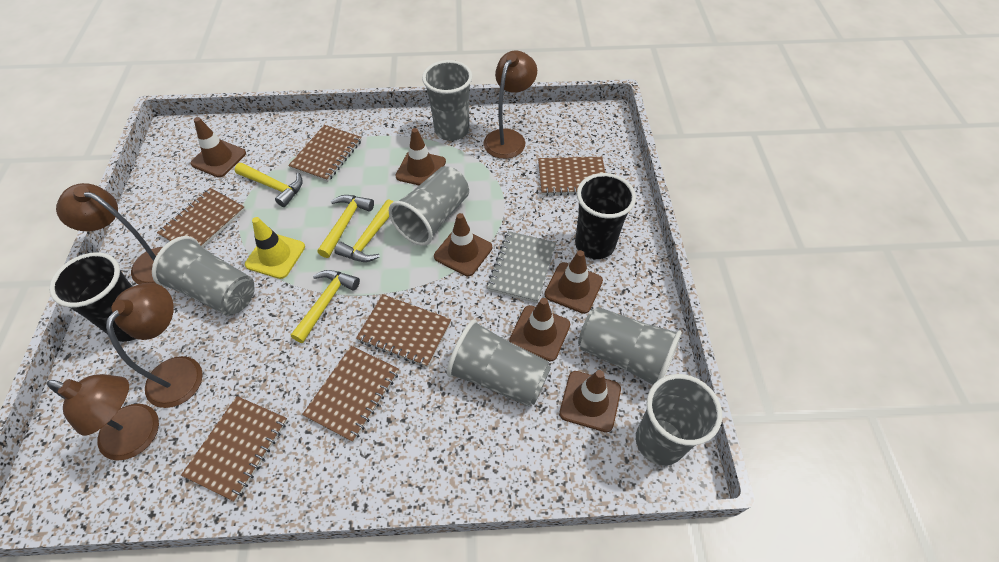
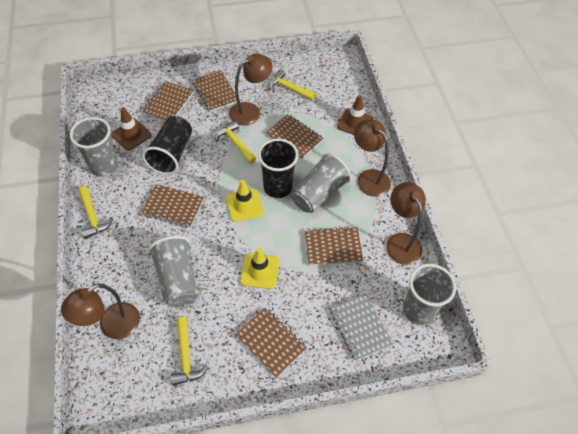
brown traffic cone: 6 -> 2
grey cup: 6 -> 4
yellow traffic cone: 1 -> 2

